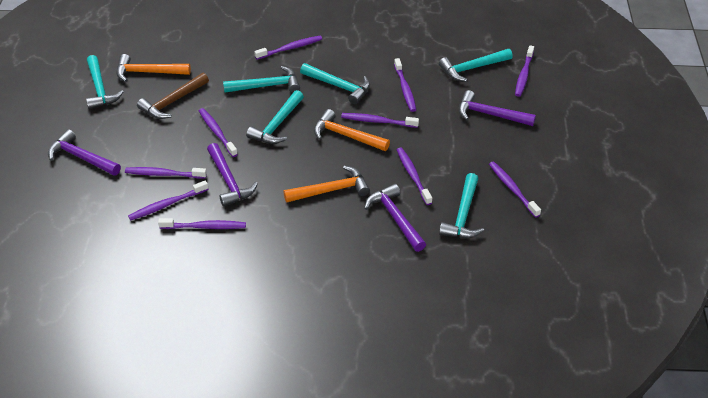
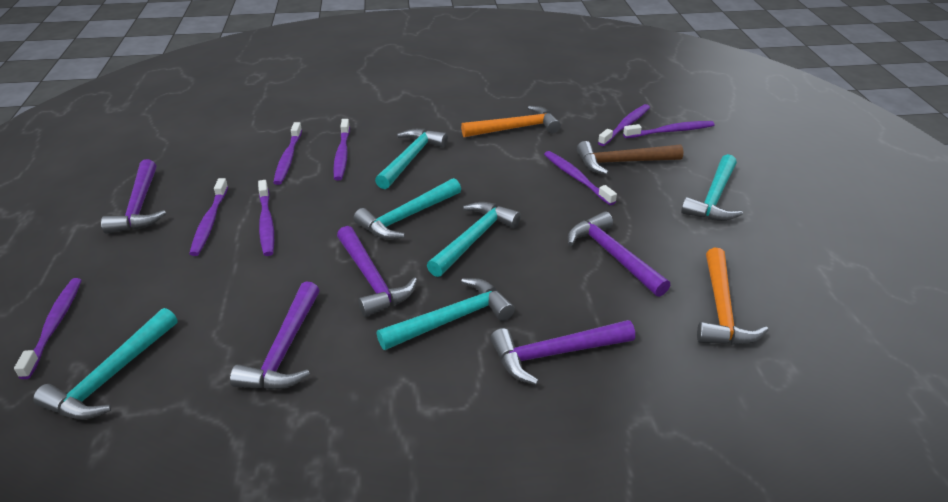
orange hammer: 3 -> 2
purple hammer: 4 -> 5
purple toothbrush: 10 -> 8

